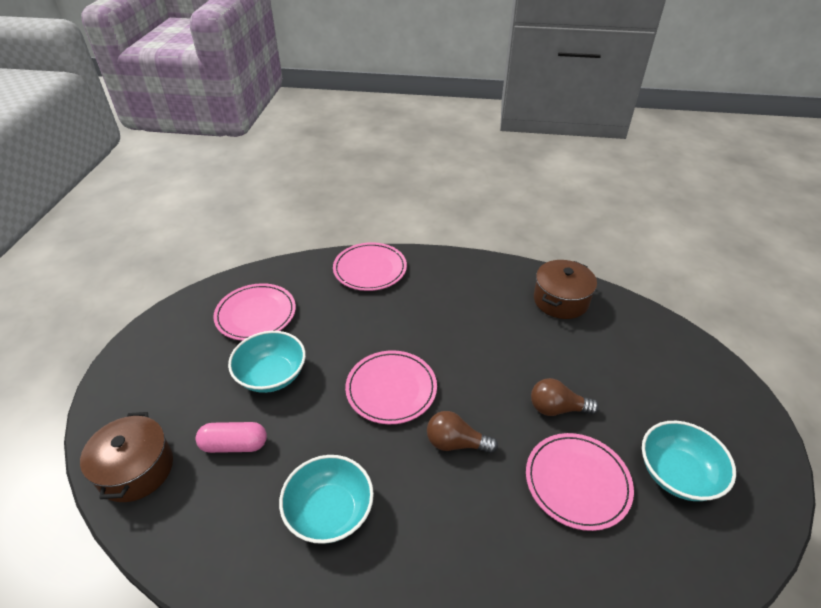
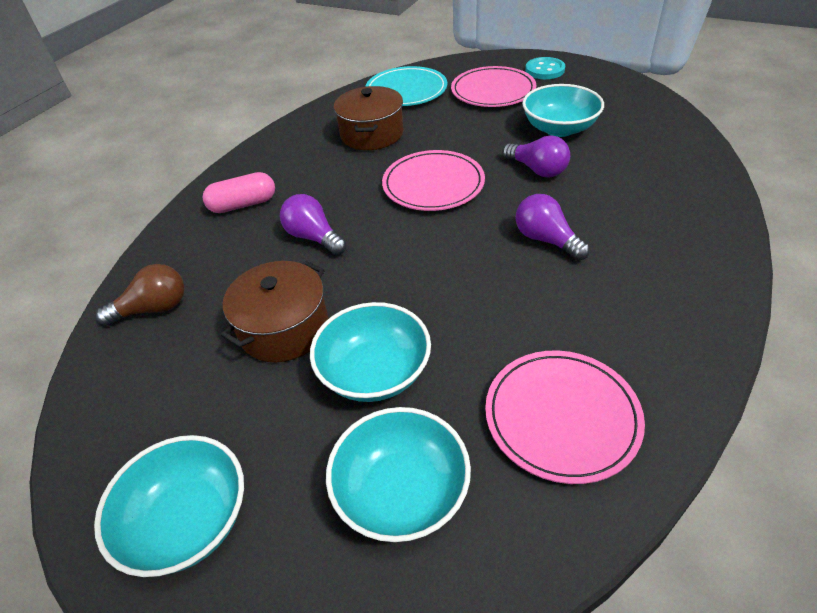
brown light bulb: 2 -> 1
pink plate: 4 -> 3
purple light bulb: 0 -> 3
turquoise bowl: 3 -> 4
turquoise button: 0 -> 1
turquoise plate: 0 -> 1

